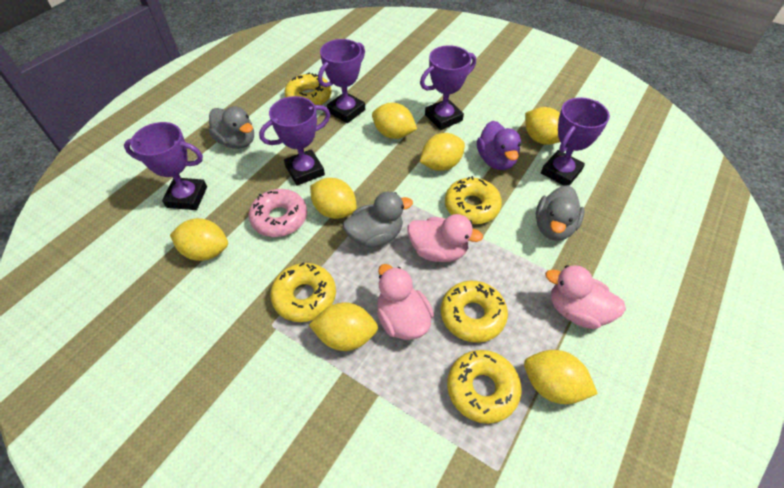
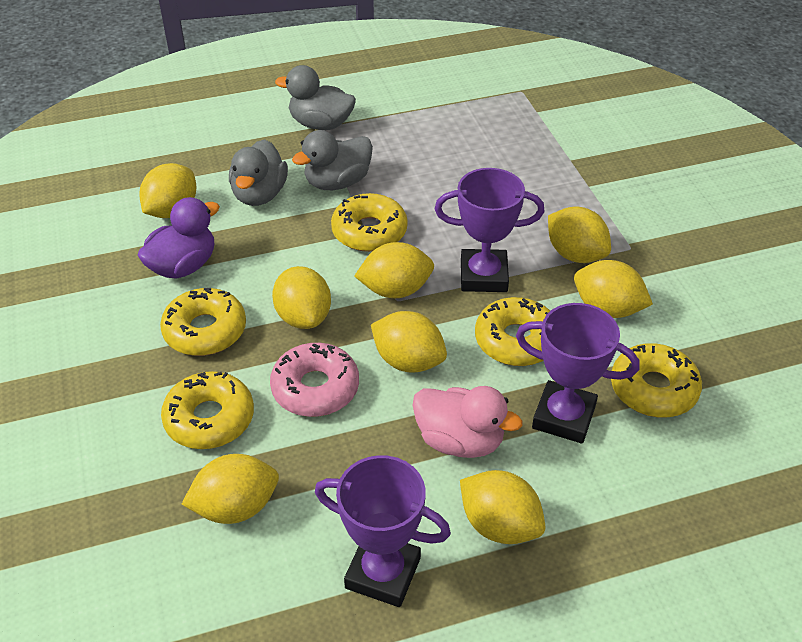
pink duck: 3 -> 1
purple trophy: 5 -> 3
yellow lemon: 7 -> 8

